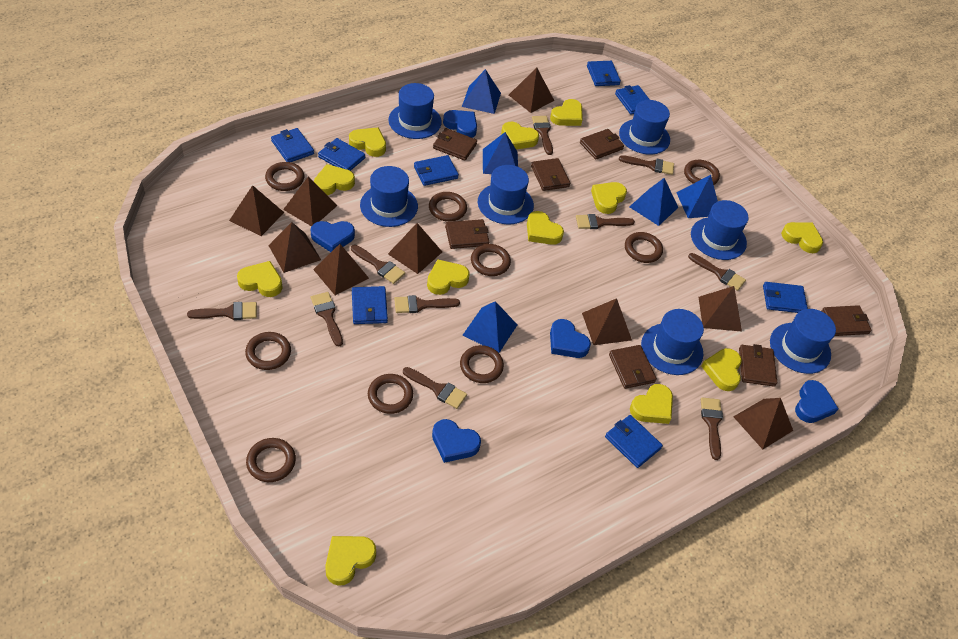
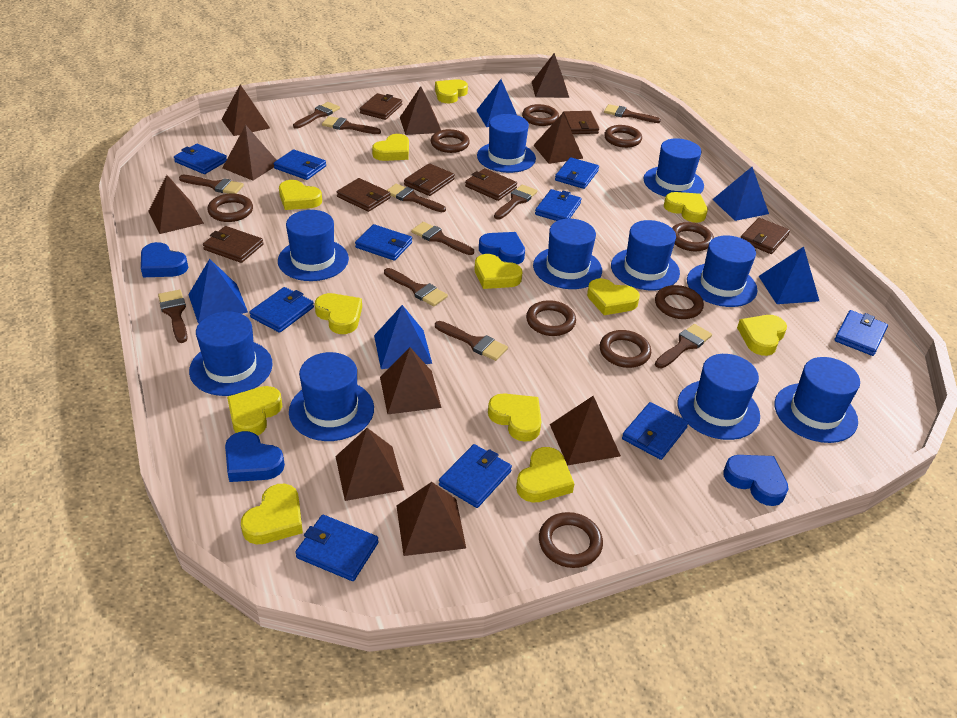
blue hat: 7 -> 10
blue heart: 5 -> 4
blue wallet: 8 -> 10
brown brush: 10 -> 11
brown pyramid: 9 -> 10

